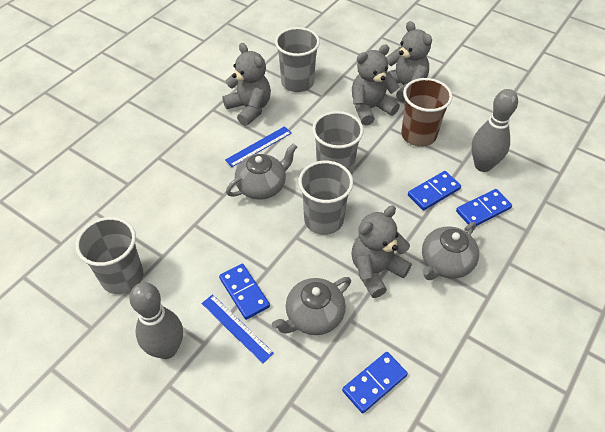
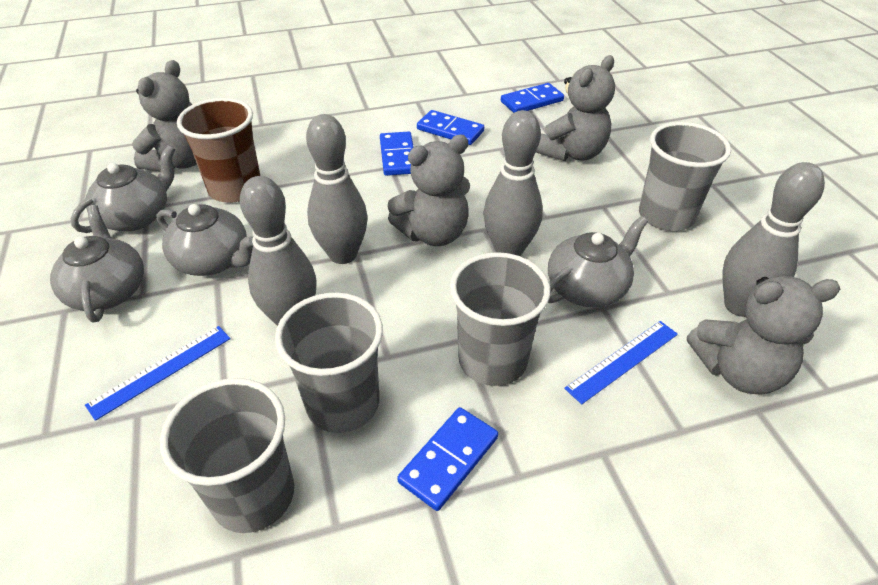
grey bowling pin: 2 -> 4
grey teapot: 3 -> 4

